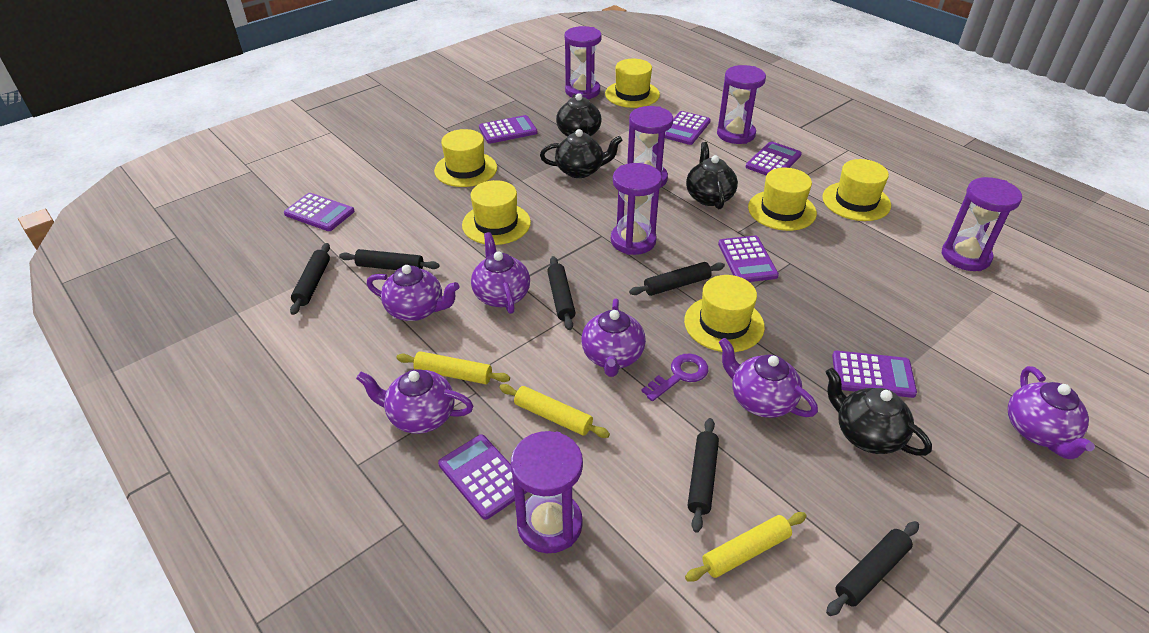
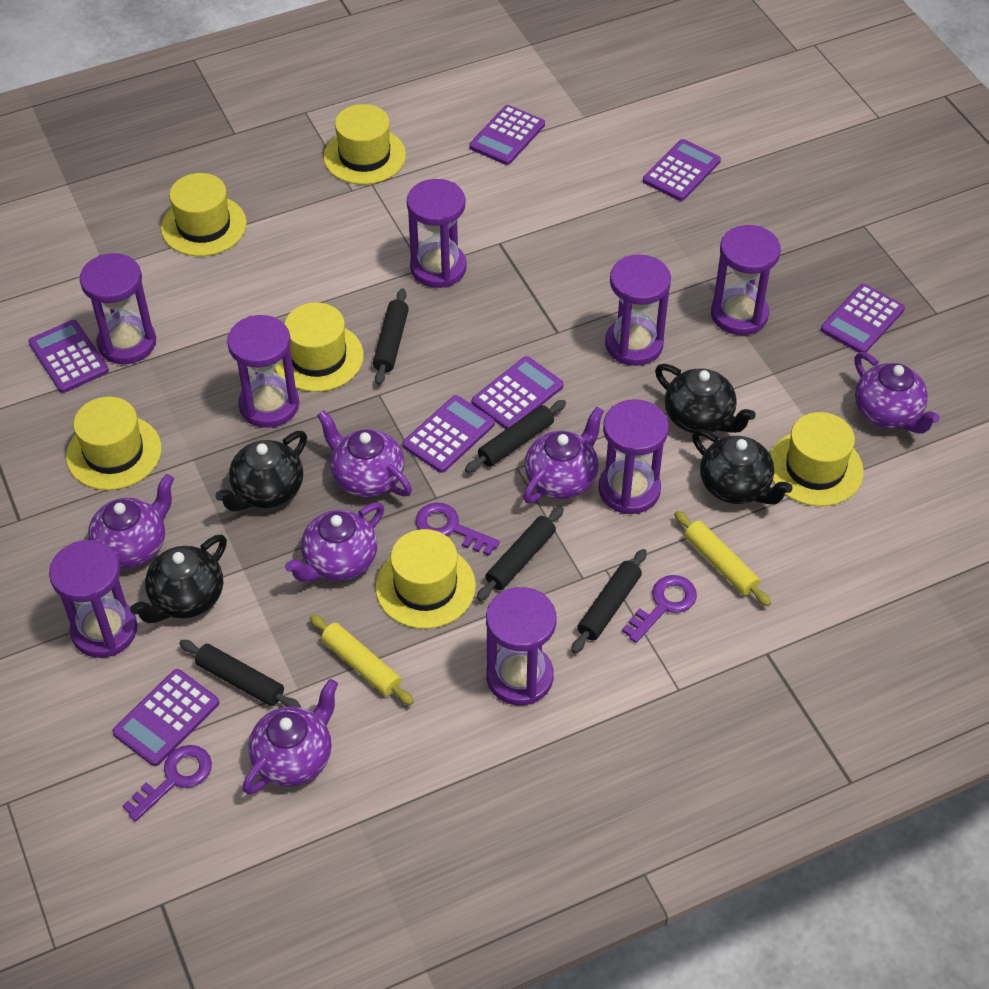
black rolling pin: 6 -> 5
purple hourglass: 6 -> 8
purple key: 1 -> 3
yellow rolling pin: 3 -> 2

